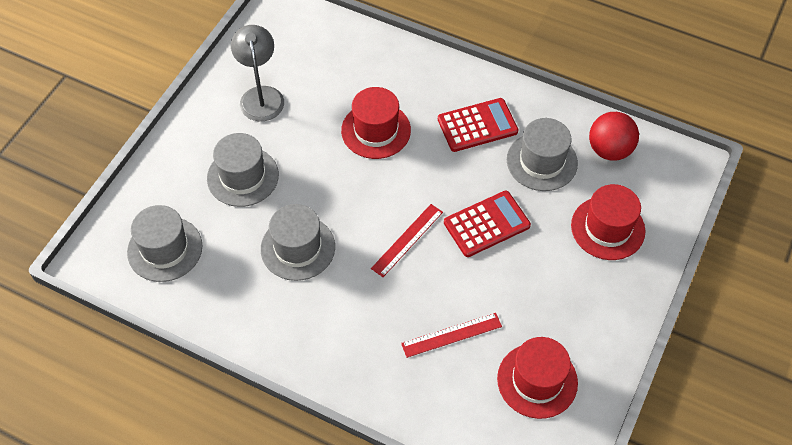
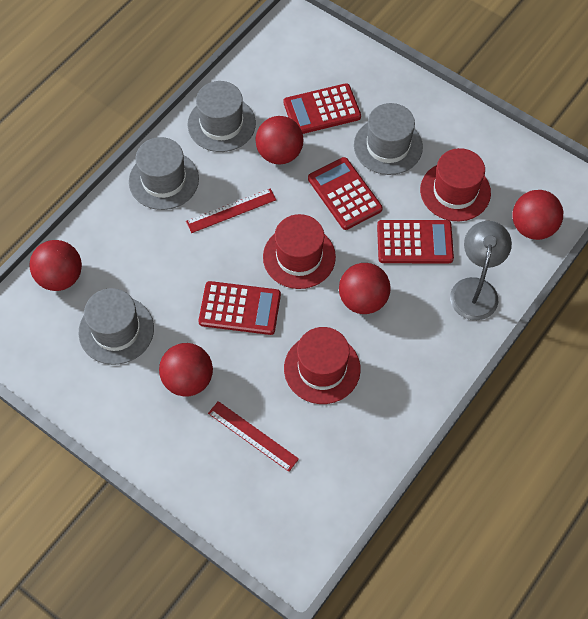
red ball: 1 -> 5
red calculator: 2 -> 4

